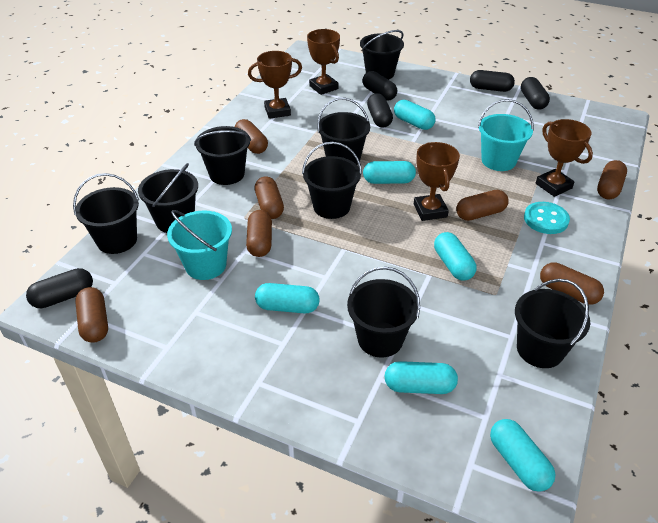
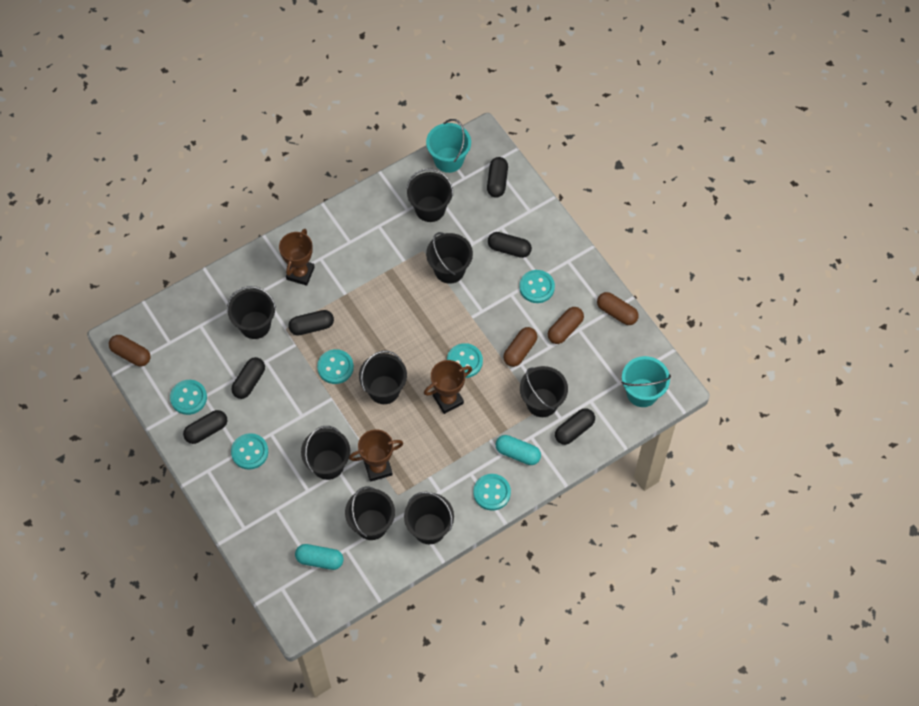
black capsule: 5 -> 6
brown capsule: 7 -> 4
brown trophy: 4 -> 3
turquoise button: 1 -> 6
turquoise capsule: 6 -> 2

